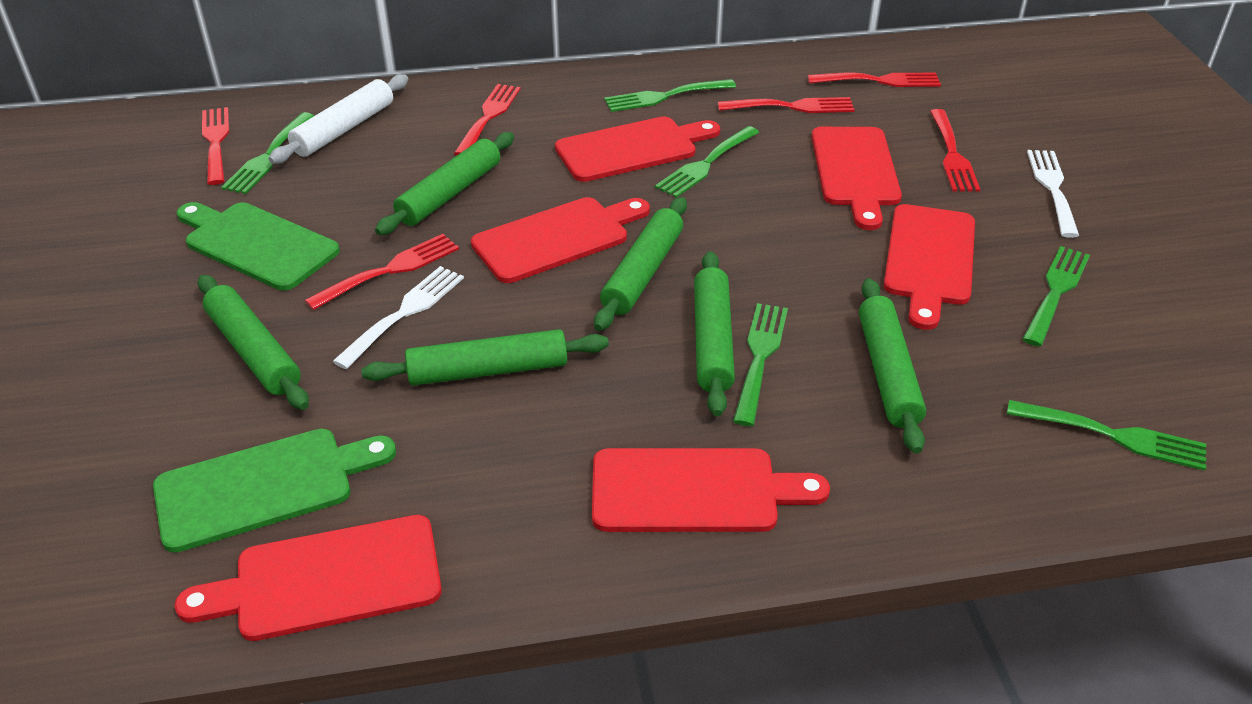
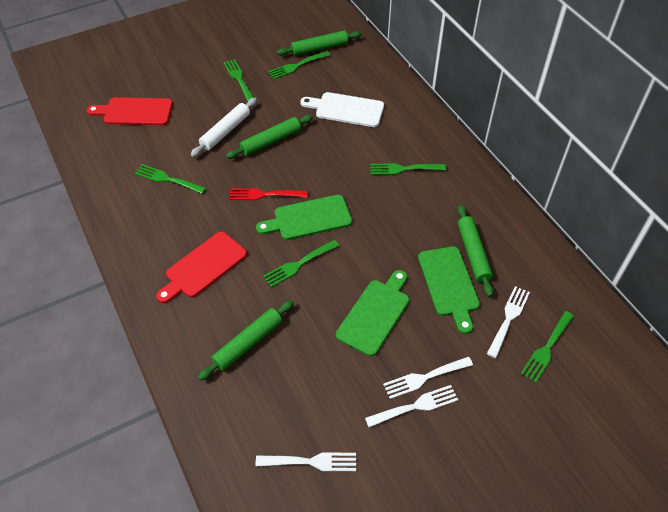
green cutting board: 2 -> 3
green rolling pin: 6 -> 4
red cutting board: 6 -> 2
red fork: 6 -> 1
white cutting board: 0 -> 1
white fork: 2 -> 4

